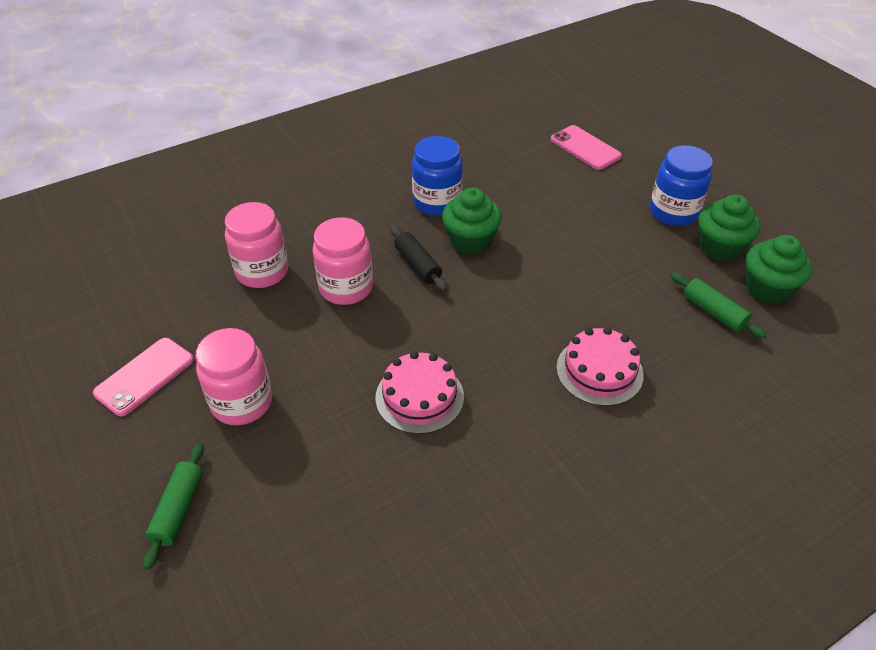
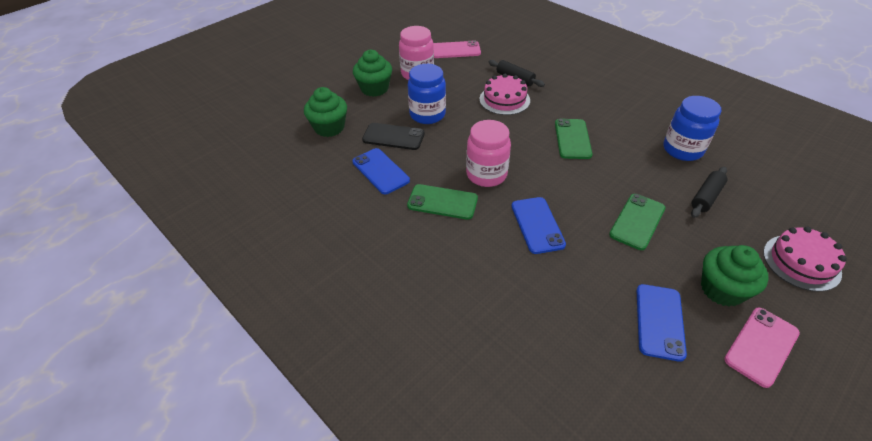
black phone: 0 -> 1
black rolling pin: 1 -> 2
blue phone: 0 -> 3
green phone: 0 -> 3
green rolling pin: 2 -> 0
pink jar: 3 -> 2

